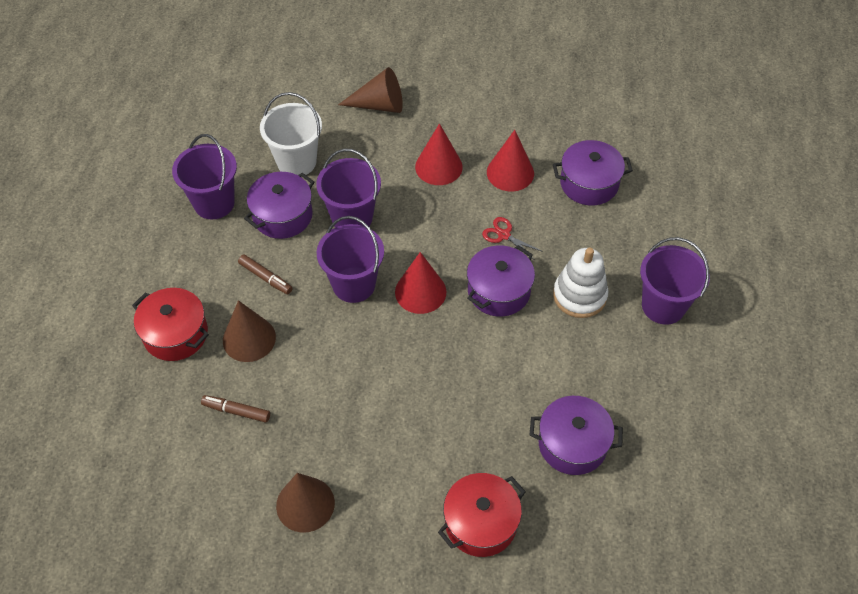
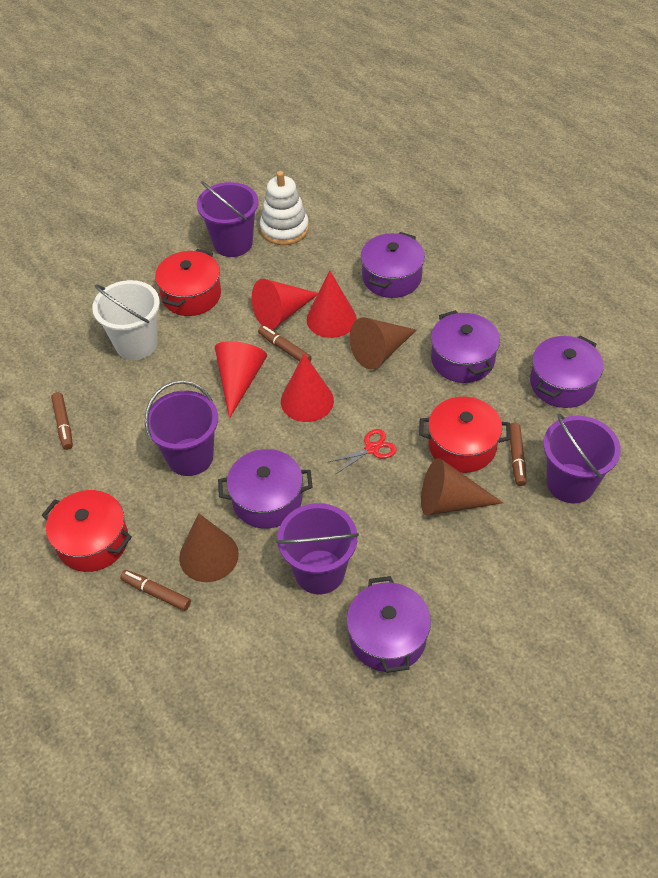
brown marker: 2 -> 4
purple pot: 4 -> 5
red cone: 3 -> 4
red pot: 2 -> 3

